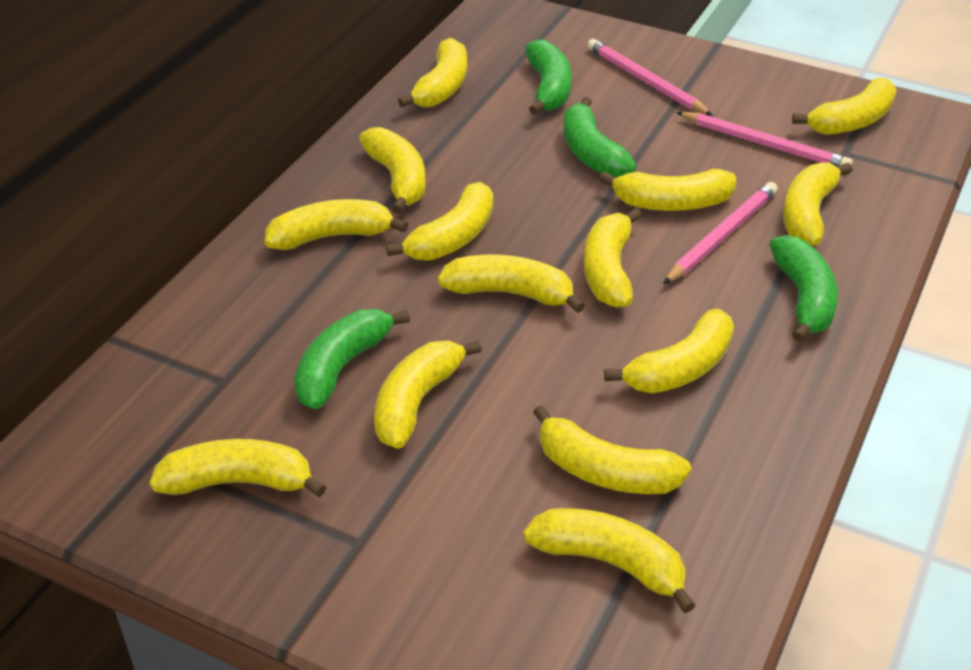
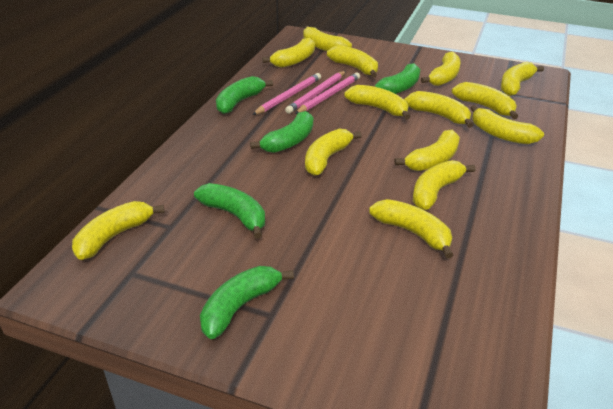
green banana: 4 -> 5

